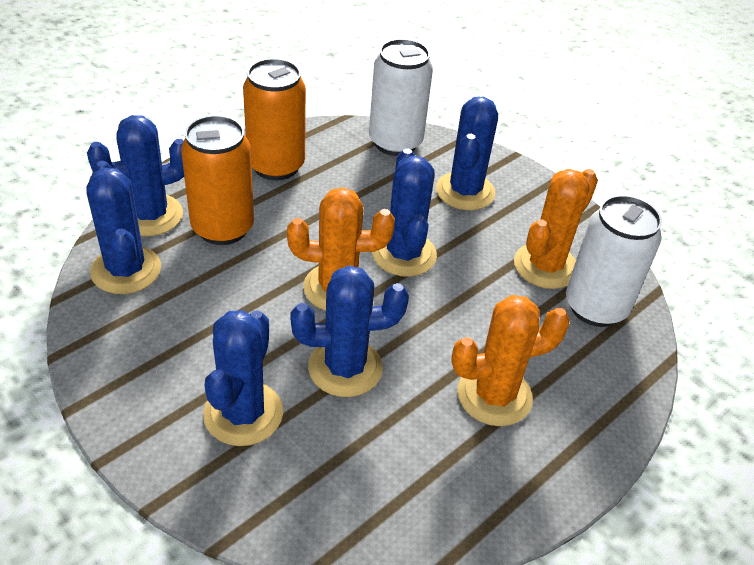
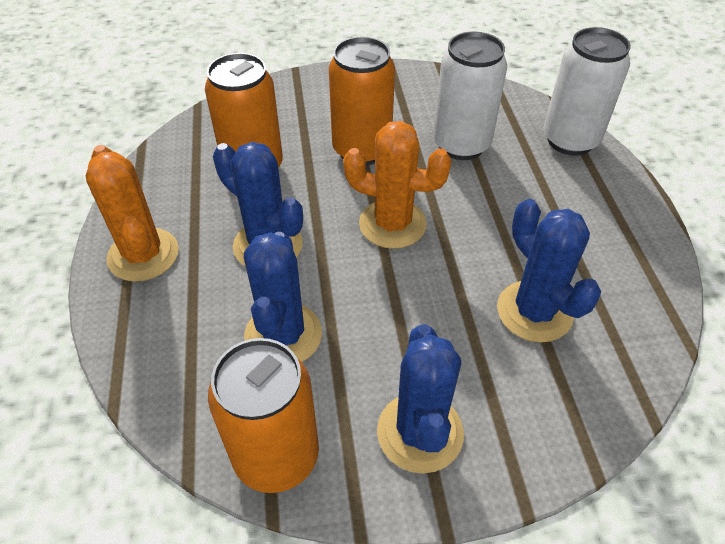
blue cactus: 6 -> 4
orange cactus: 3 -> 2
orange can: 2 -> 3

